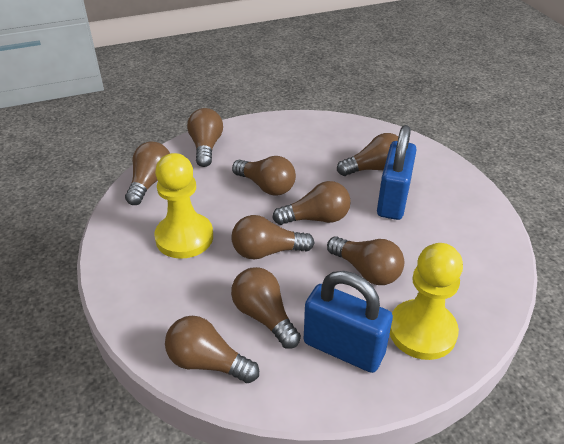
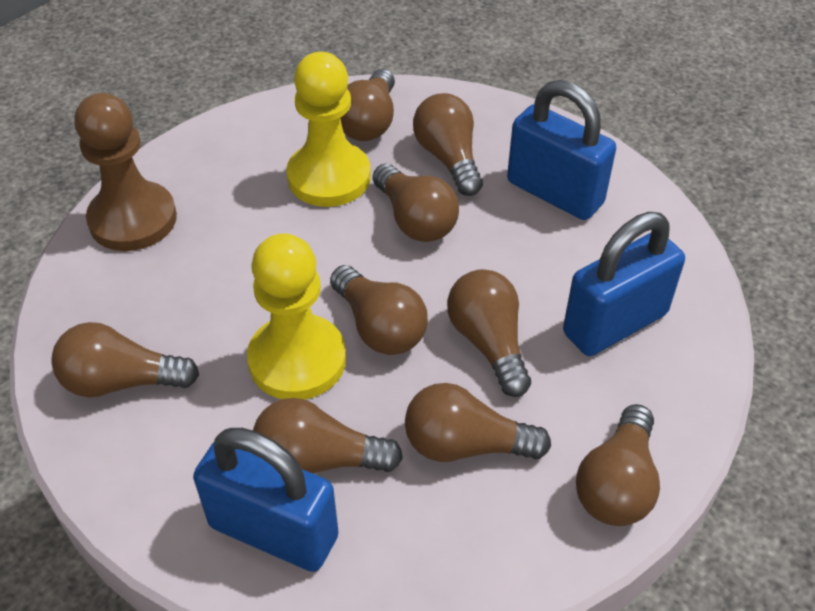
blue padlock: 2 -> 3
brown pawn: 0 -> 1

